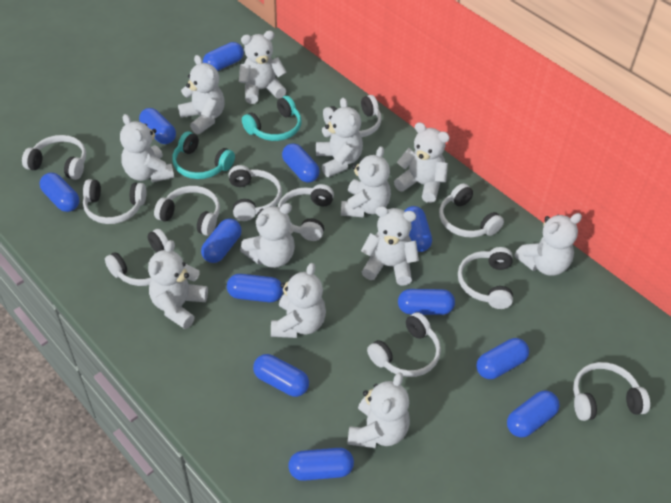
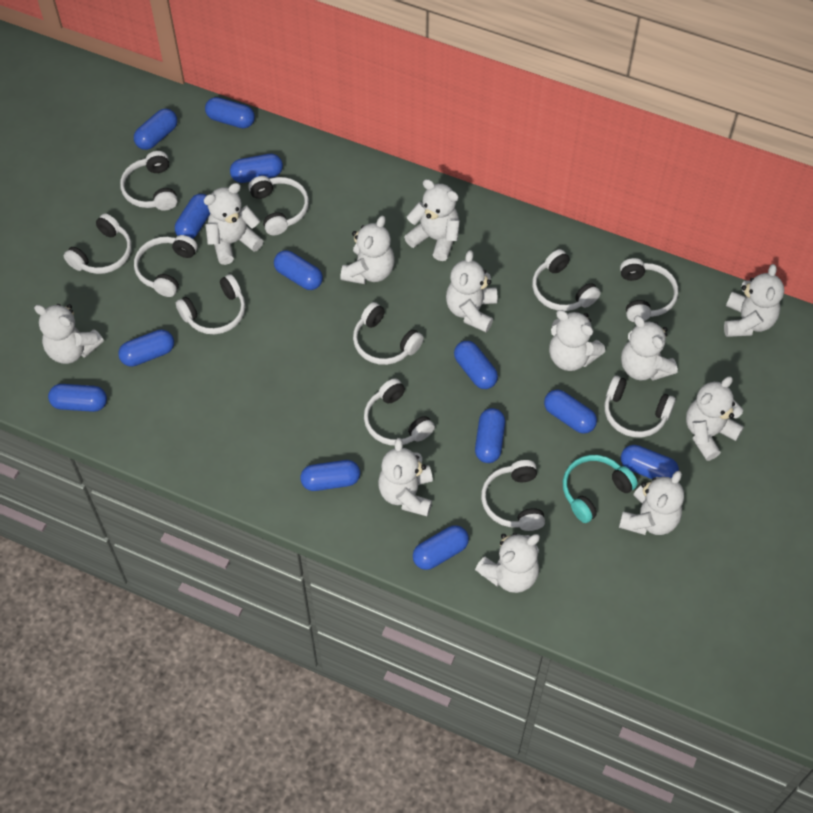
blue capsule: 12 -> 13
turquoise headphones: 2 -> 1

